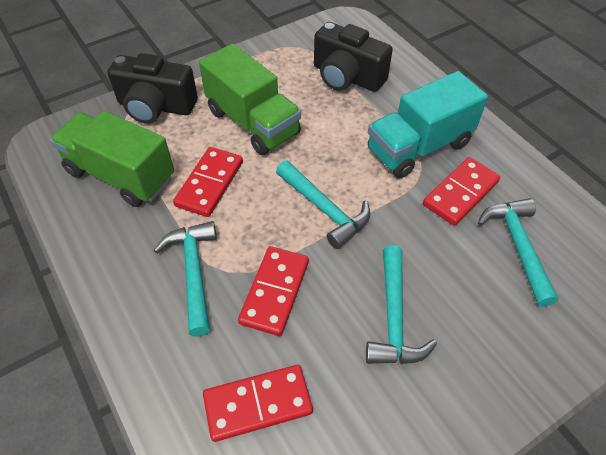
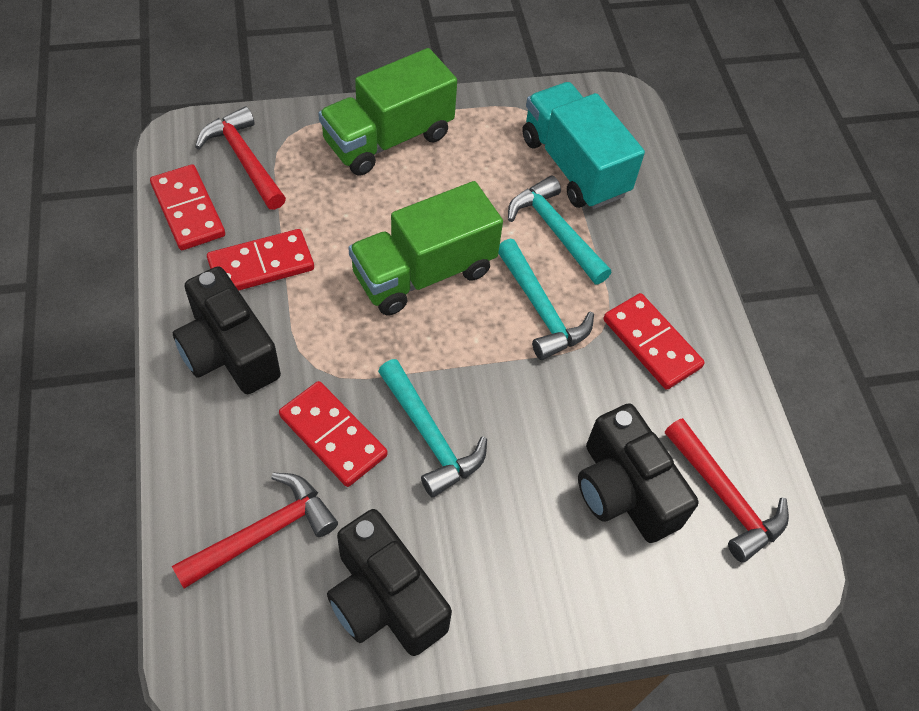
black camera: 2 -> 3
red hammer: 0 -> 3
turquoise hammer: 4 -> 3

